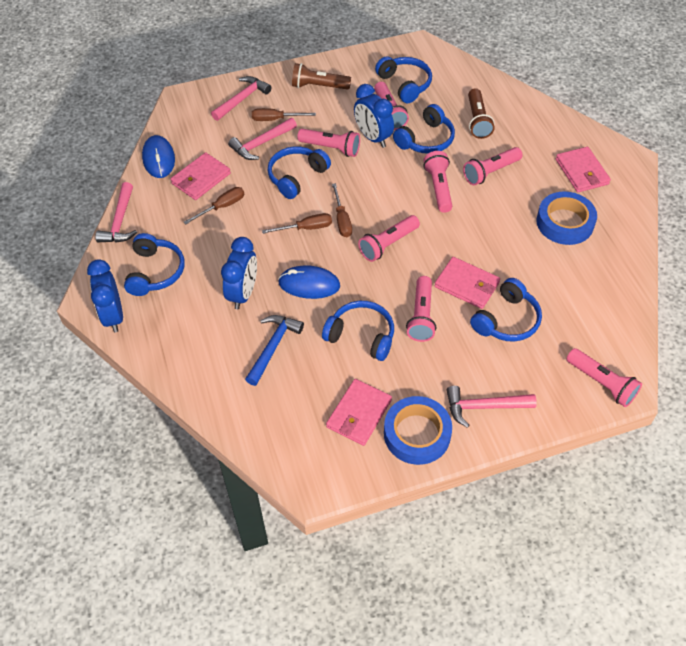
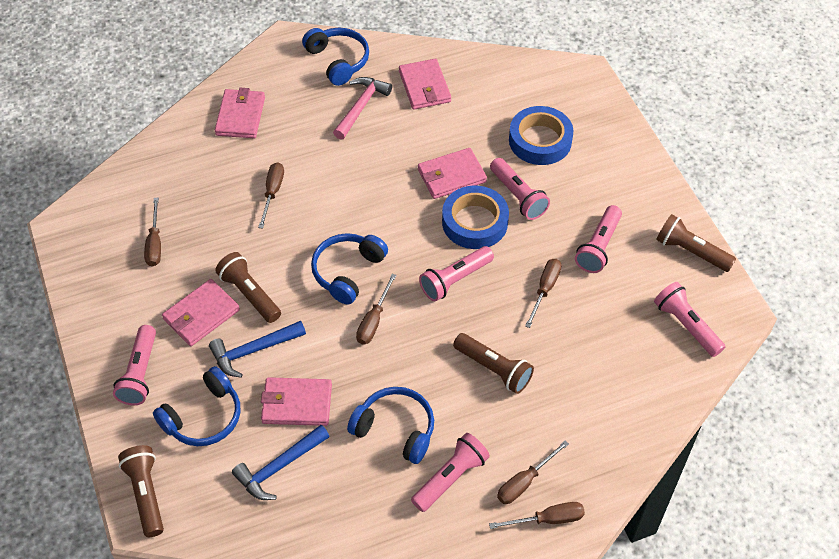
blue clock: 3 -> 0
blue hammer: 1 -> 2
blue headphones: 6 -> 4
blue mouse: 2 -> 0
brown flashlight: 2 -> 4
brown screwdriver: 4 -> 6
pink flashlight: 7 -> 6
pink hammer: 4 -> 1
pink wallet: 4 -> 5

